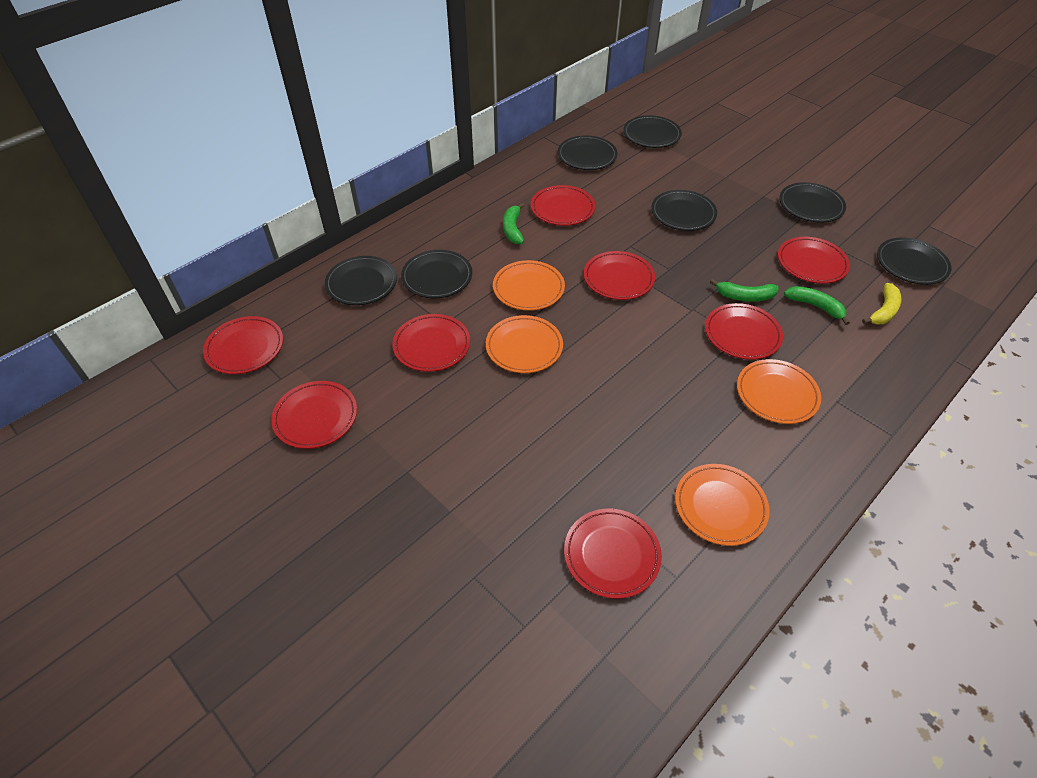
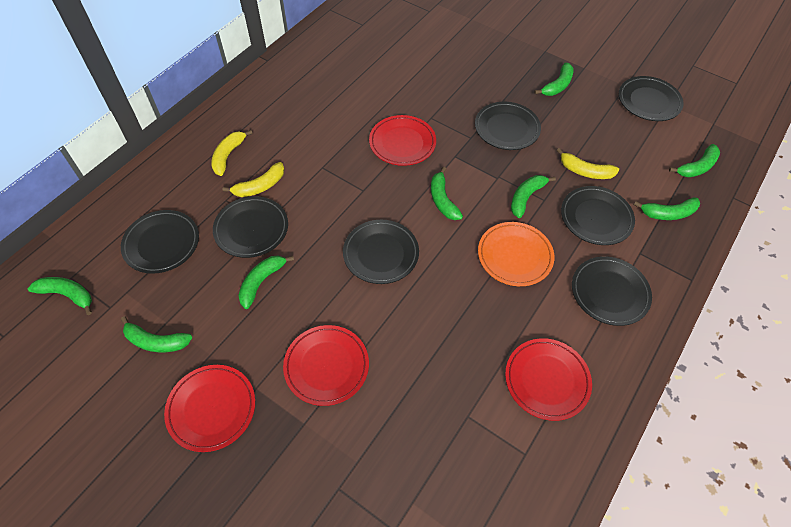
green banana: 3 -> 8
orange plate: 4 -> 1
red plate: 8 -> 4
yellow banana: 1 -> 3

